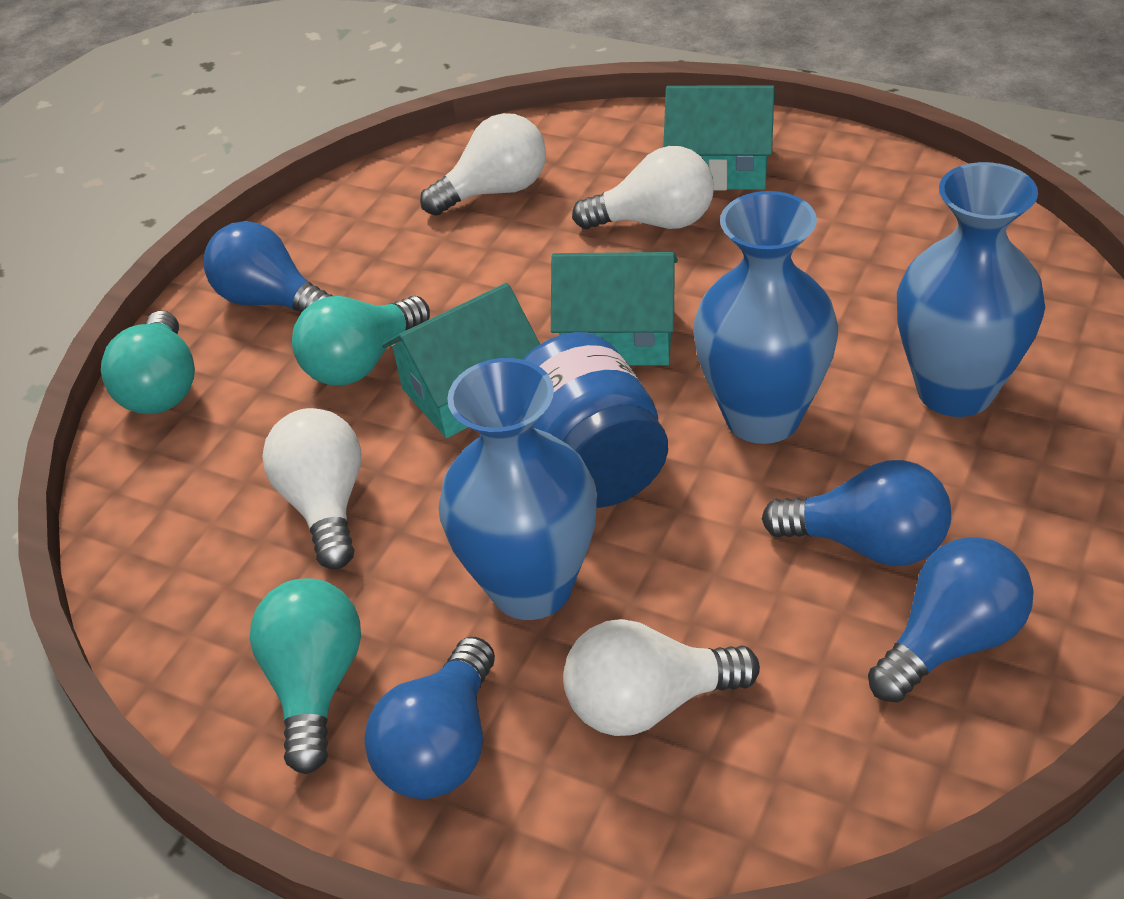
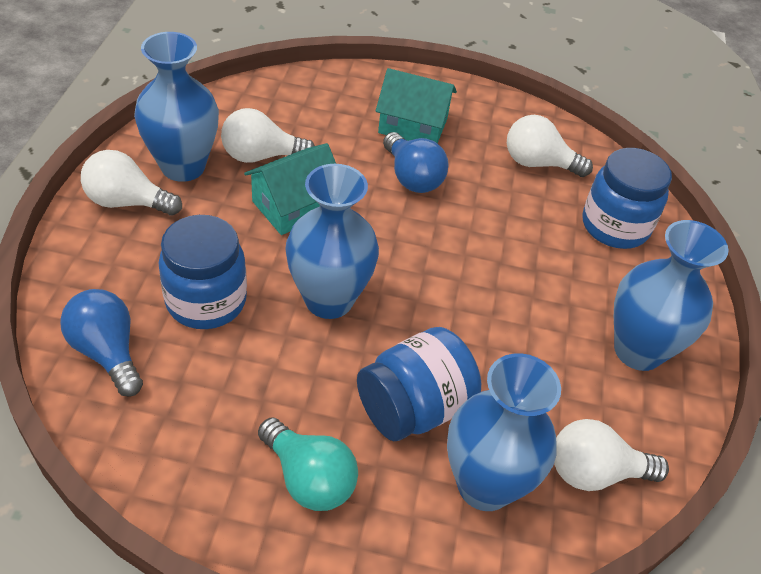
blue jar: 1 -> 3
blue light bulb: 4 -> 2
blue vase: 3 -> 4
turquoise house: 3 -> 2
turquoise light bulb: 3 -> 1

